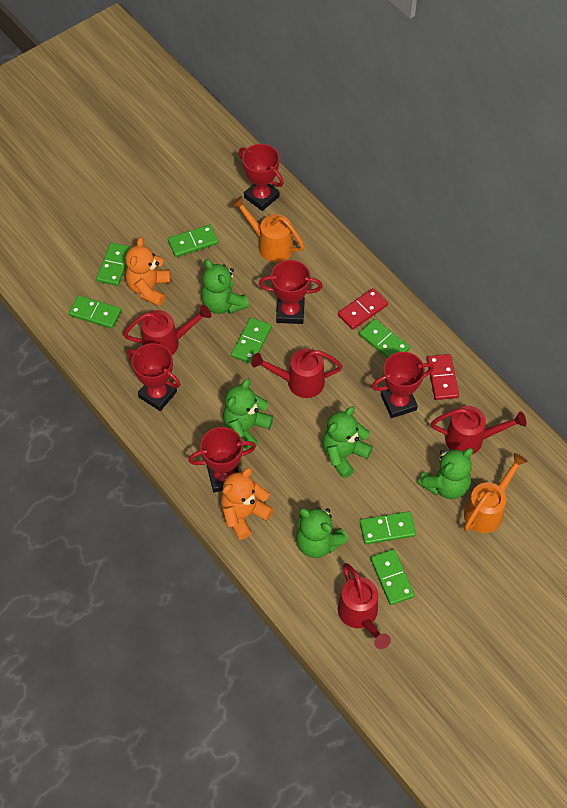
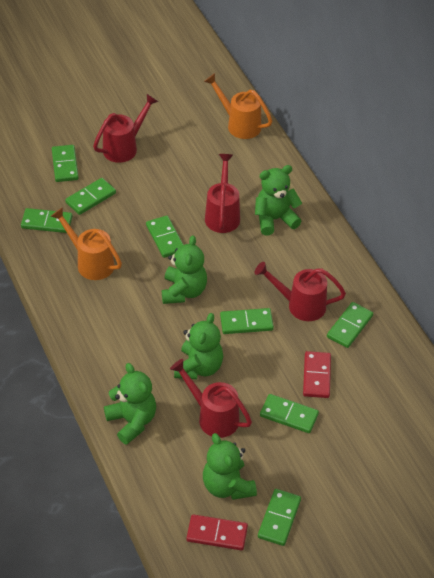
green domino: 7 -> 8
orange teddy bear: 2 -> 0
red trophy: 5 -> 0

